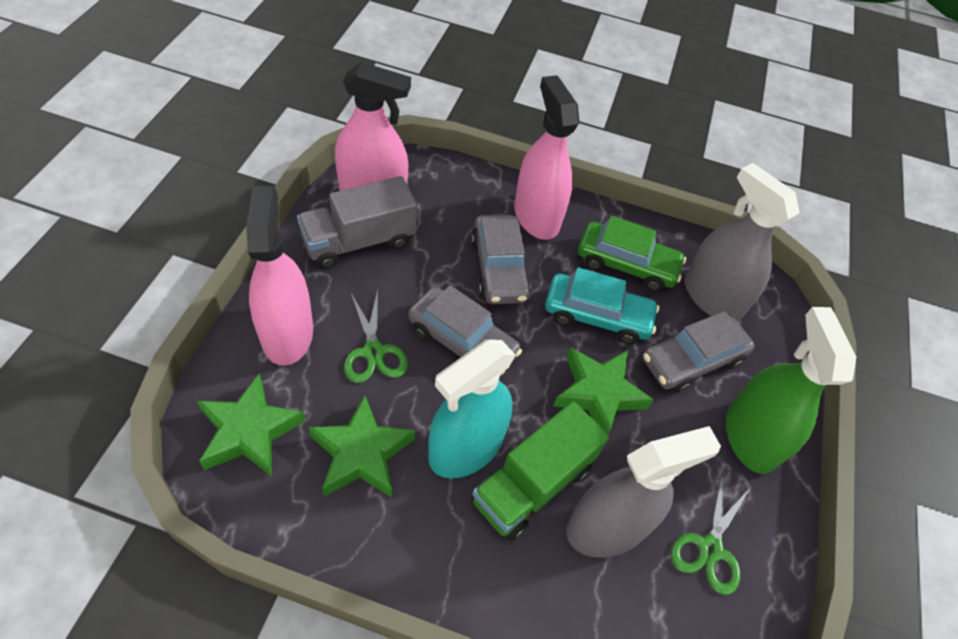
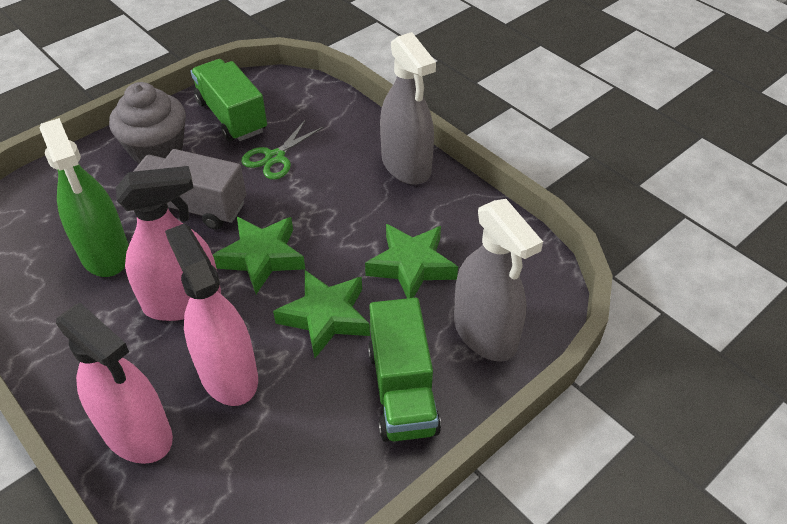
green car: 1 -> 0
green scissors: 2 -> 1
green truck: 1 -> 2
grey car: 3 -> 0
grey cupcake: 0 -> 1
turquoise car: 1 -> 0
turquoise spray bottle: 1 -> 0

